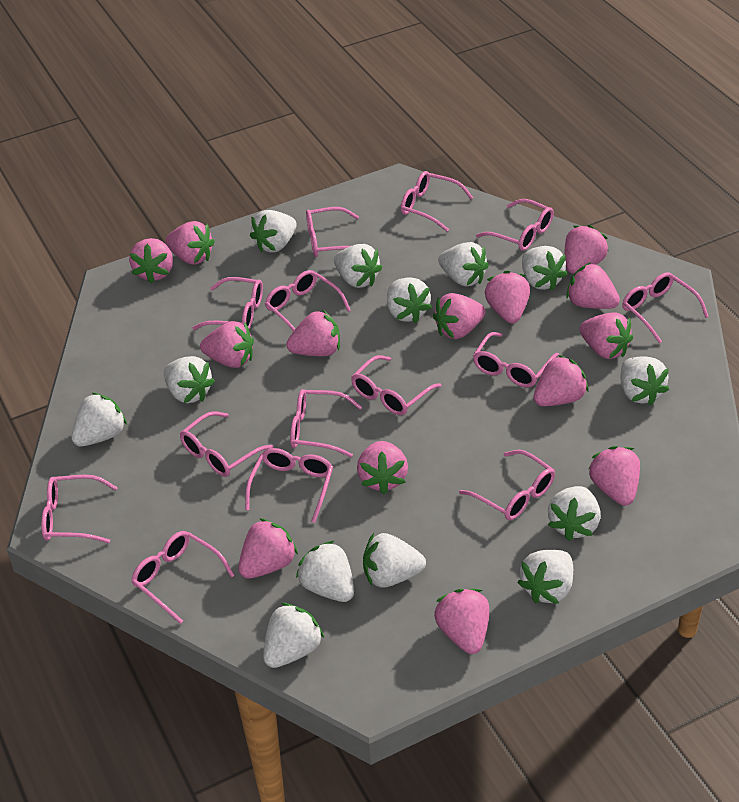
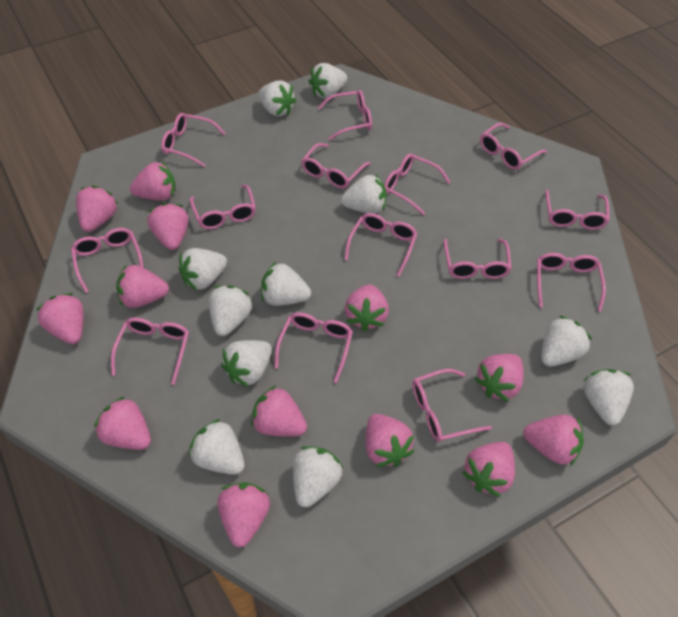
pink strawberry: 14 -> 13
white strawberry: 13 -> 11

